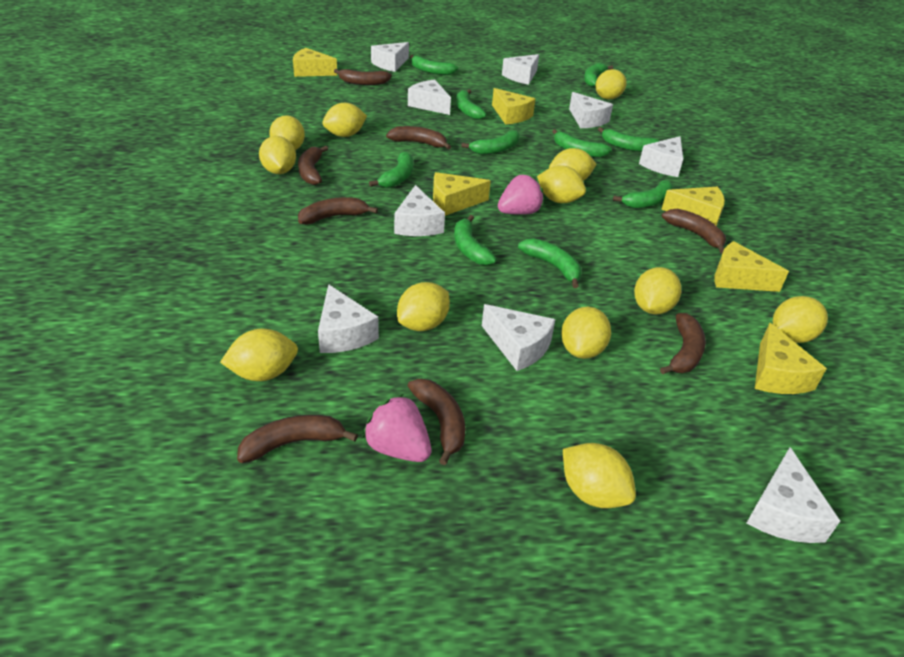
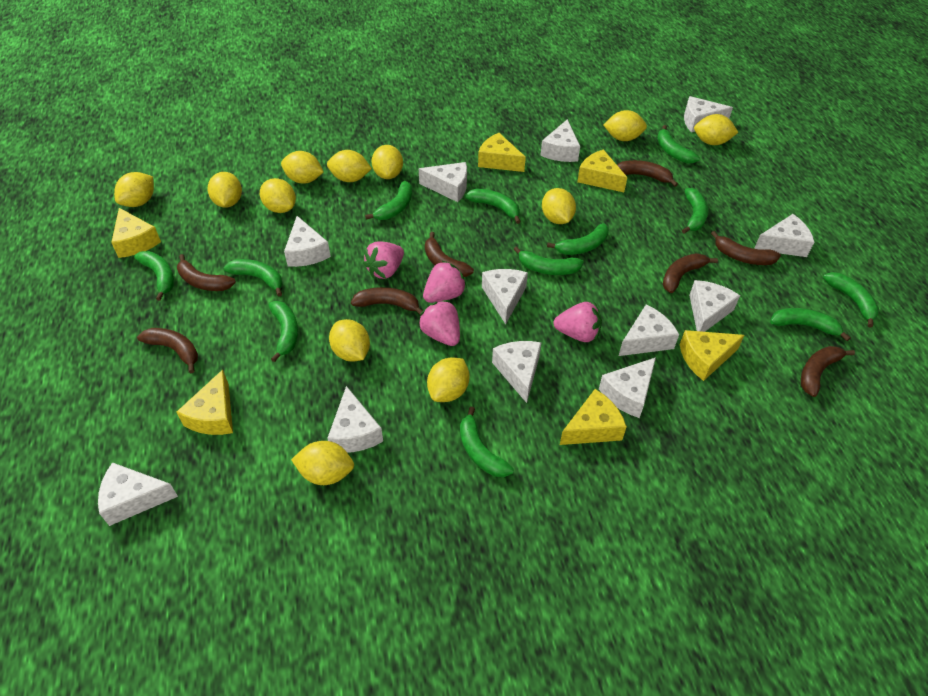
green banana: 10 -> 12
pink strawberry: 2 -> 4
white cheese: 9 -> 12

